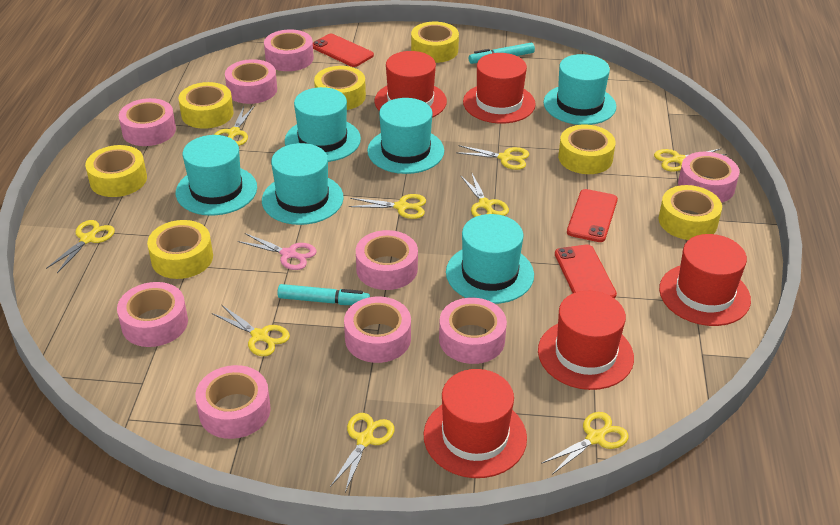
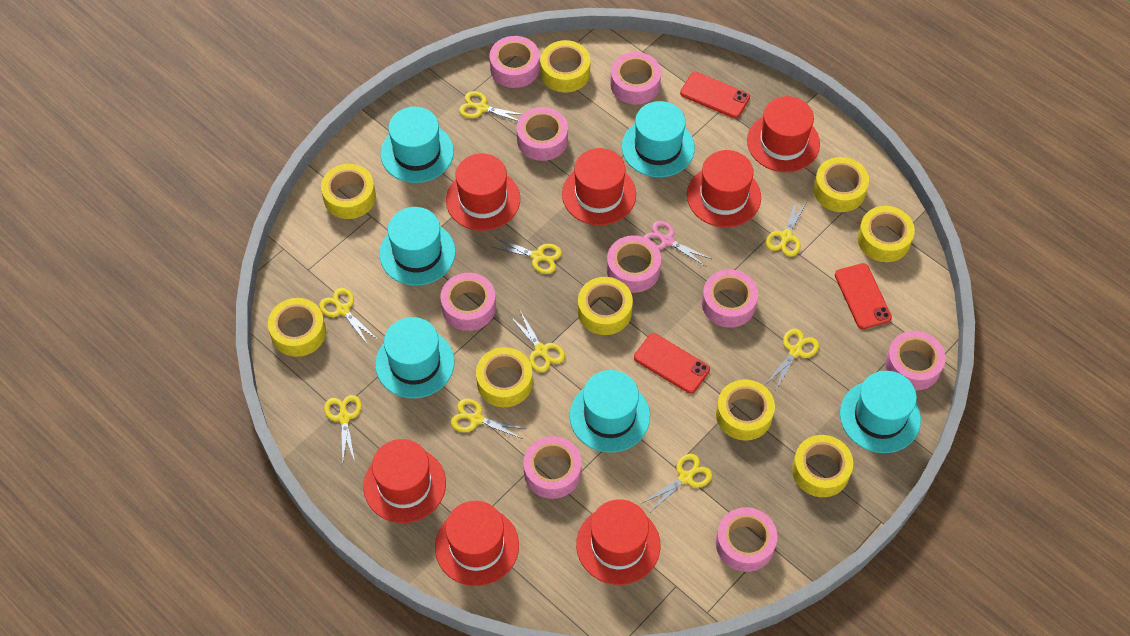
red hat: 5 -> 7
turquoise marker: 2 -> 0
yellow tape: 7 -> 9

